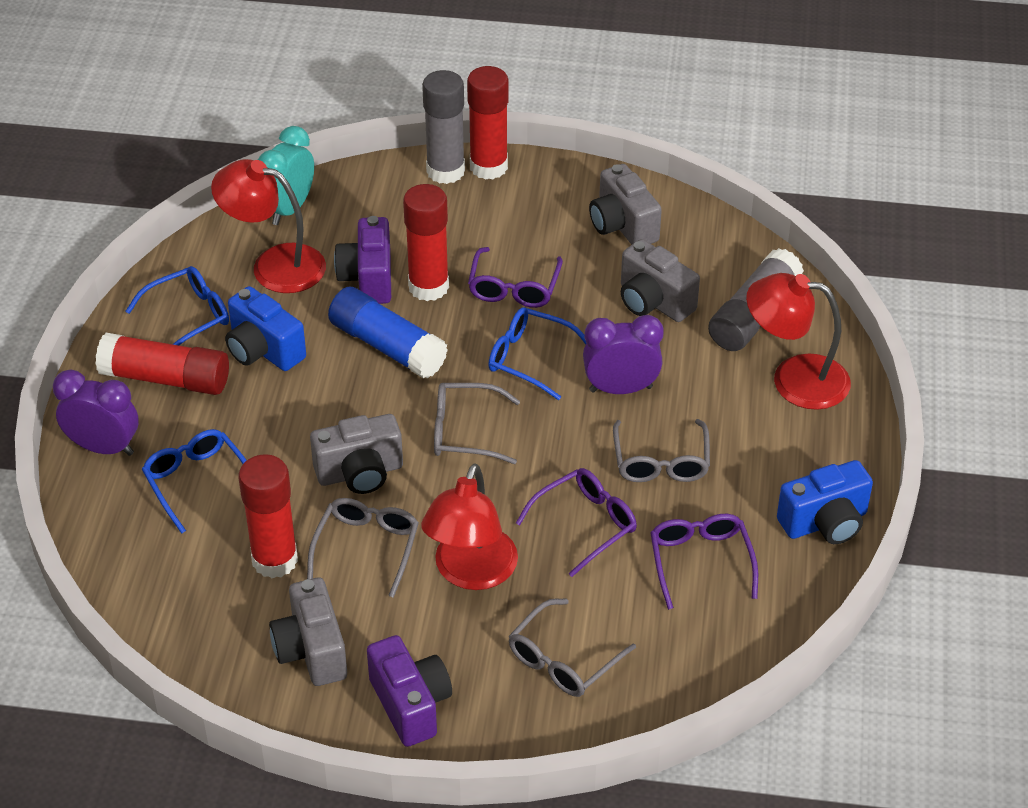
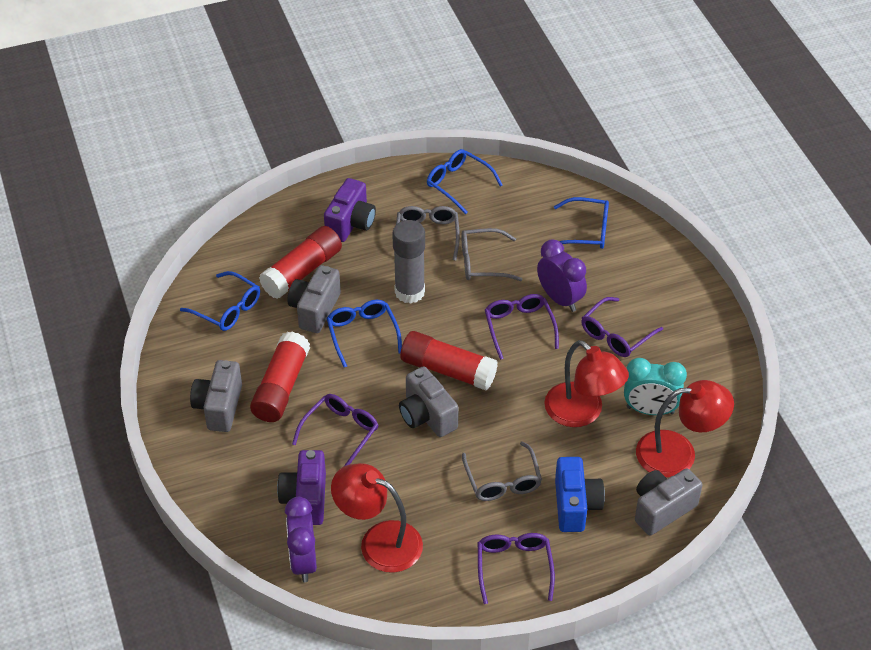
blue camera: 2 -> 1
blue glasses: 3 -> 4
blue glue stick: 1 -> 0
grey glasses: 4 -> 3
grey glue stick: 2 -> 1
purple glasses: 3 -> 4
red glue stick: 4 -> 3

